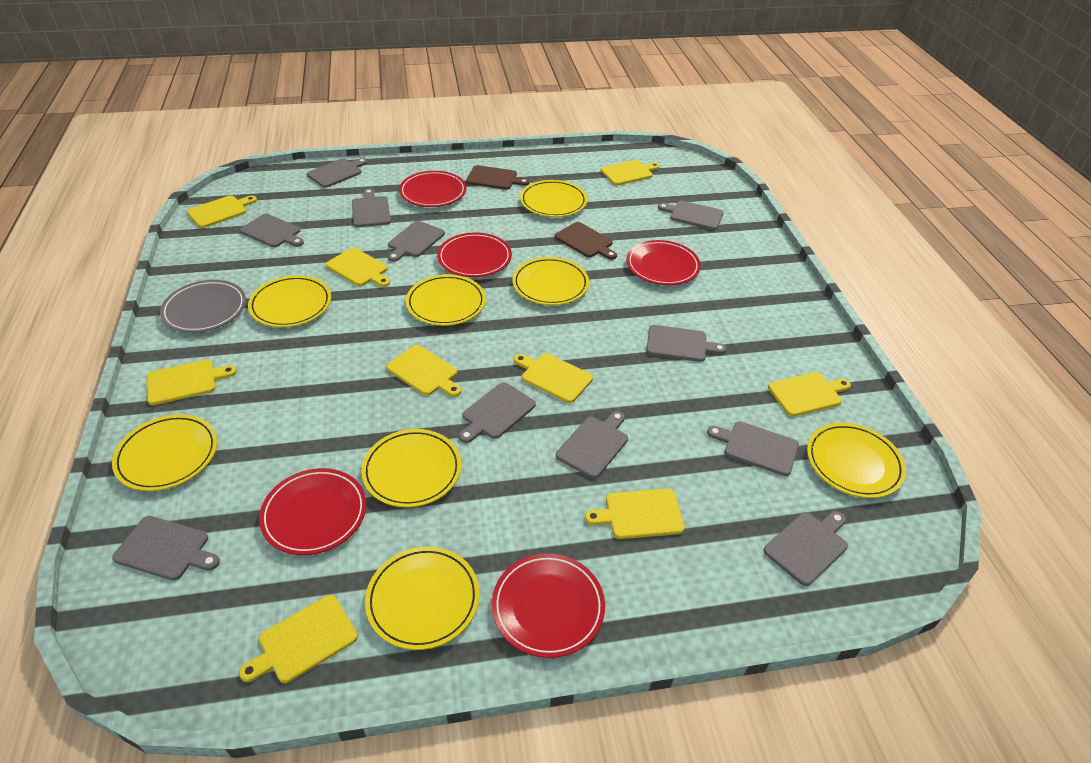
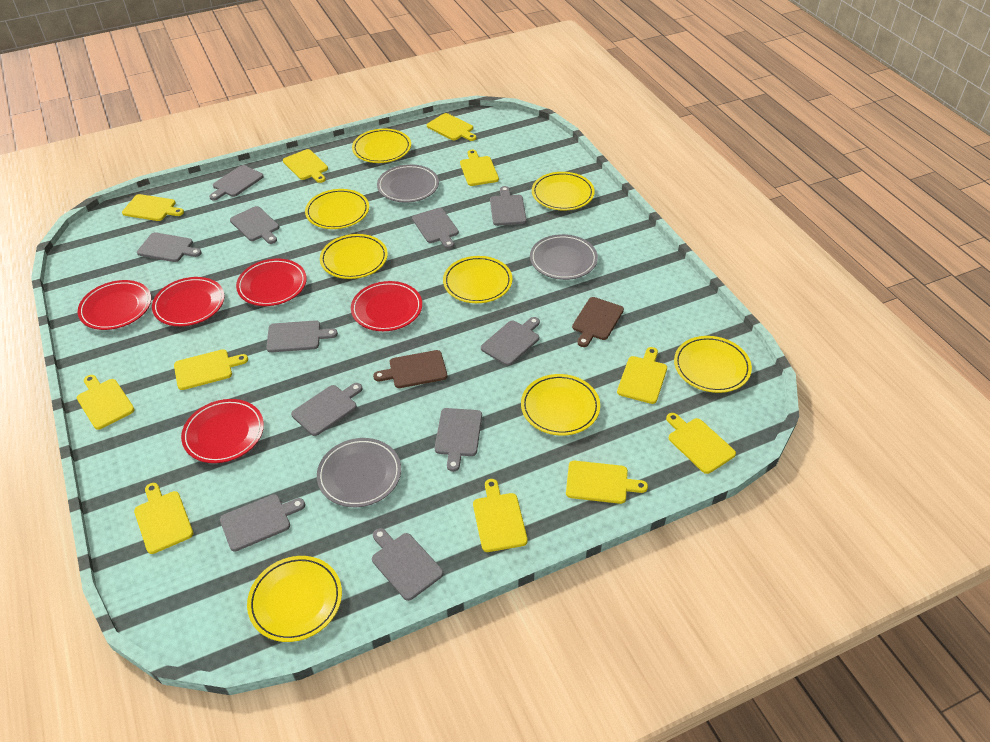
grey plate: 1 -> 3
yellow cutting board: 9 -> 11

